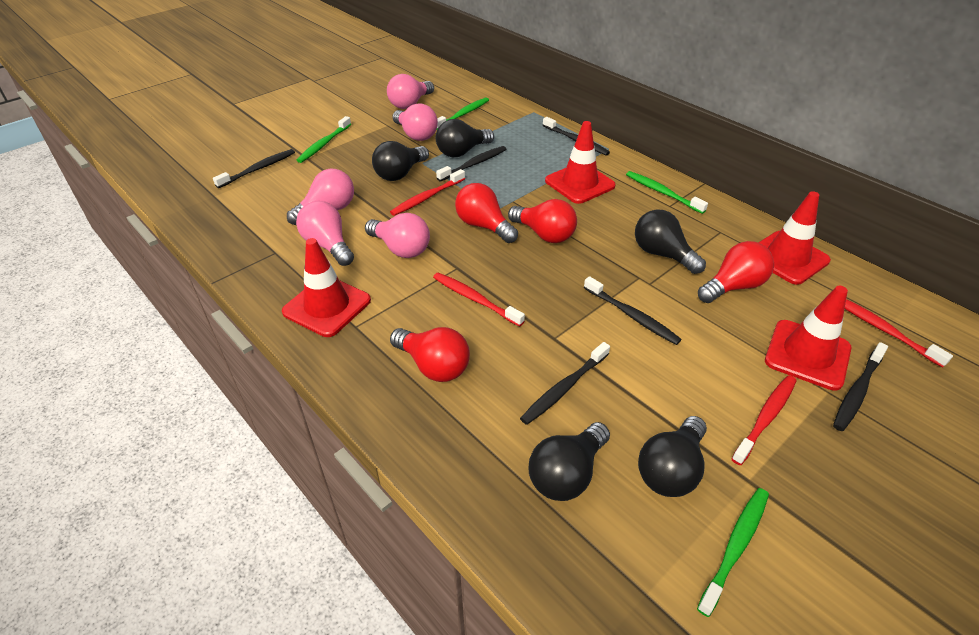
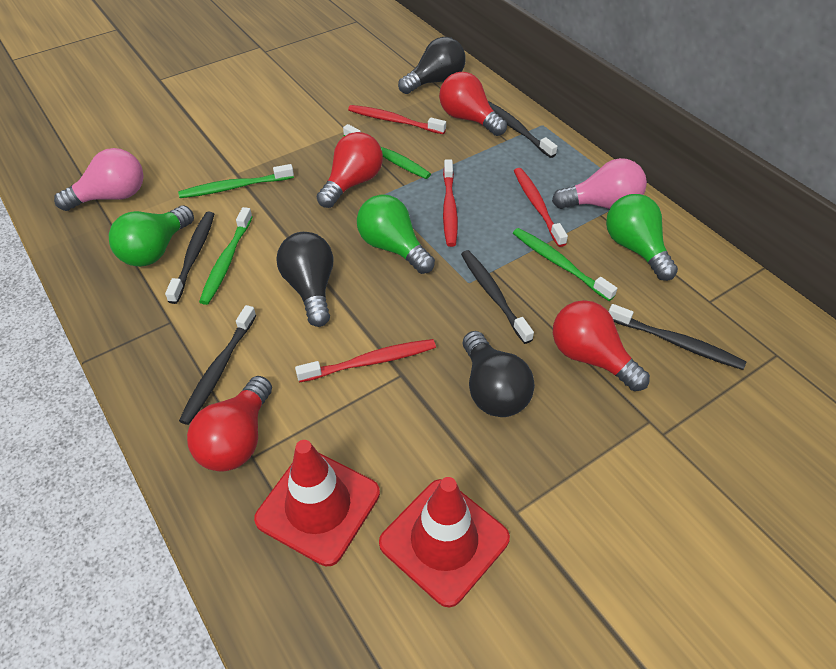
black light bulb: 5 -> 3
black toothbrush: 6 -> 5
green light bulb: 0 -> 3
pink light bulb: 5 -> 2
red traffic cone: 4 -> 2

